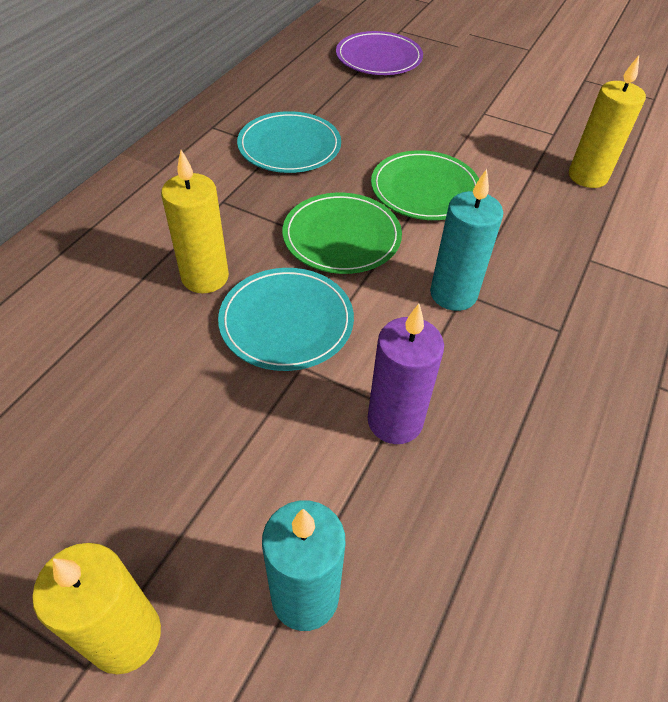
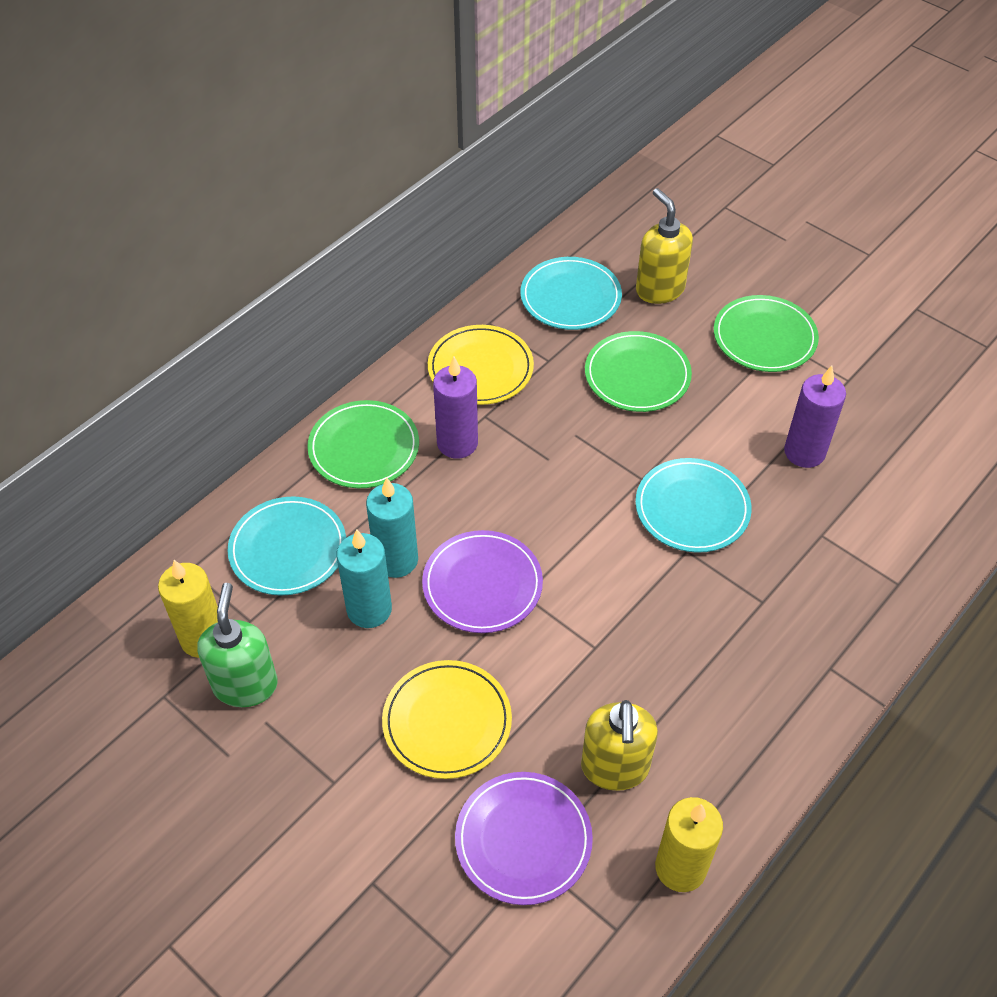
green plate: 2 -> 3
green soap dispenser: 0 -> 1
purple candle: 1 -> 2
purple plate: 1 -> 2
turquoise plate: 2 -> 3
yellow candle: 3 -> 2
yellow plate: 0 -> 2
yellow soap dispenser: 0 -> 2

